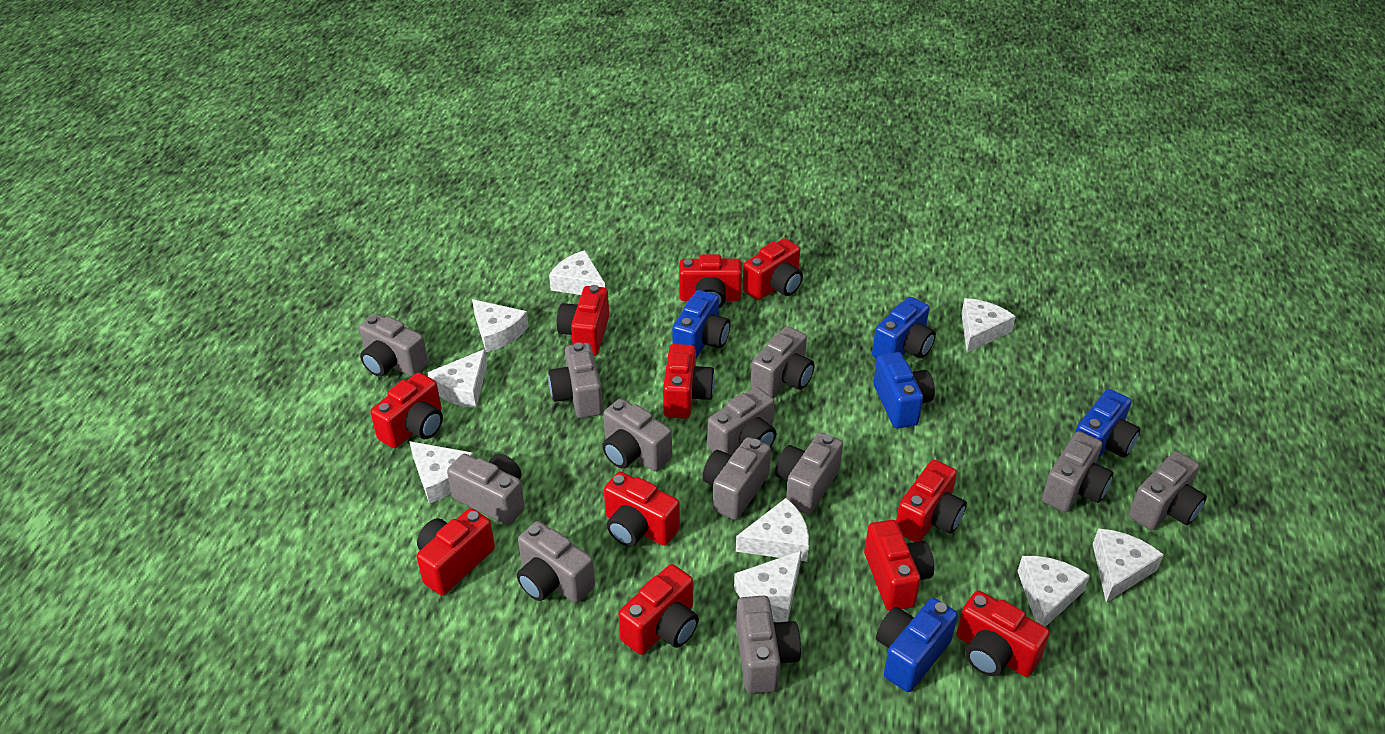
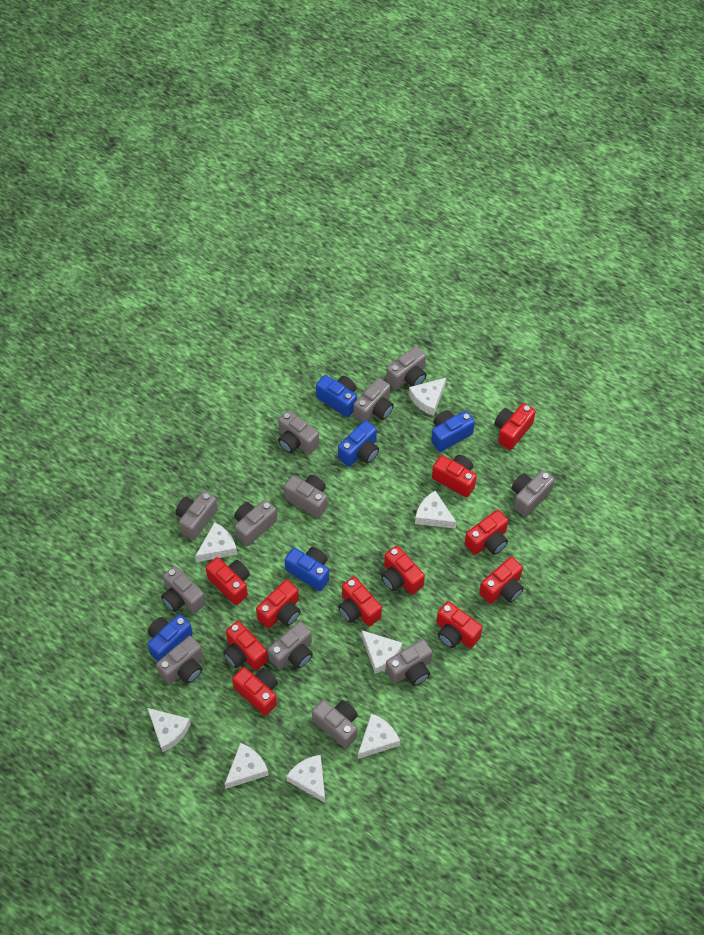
white cheese: 9 -> 8

